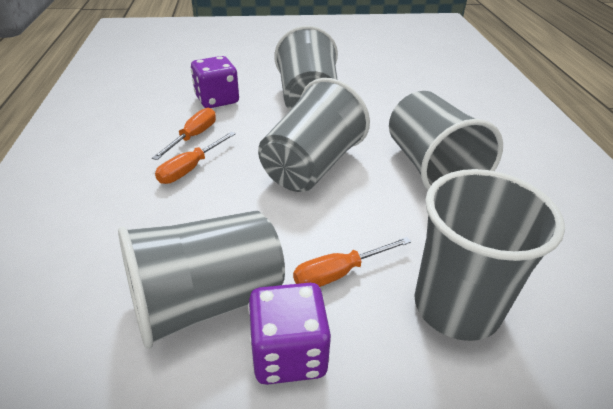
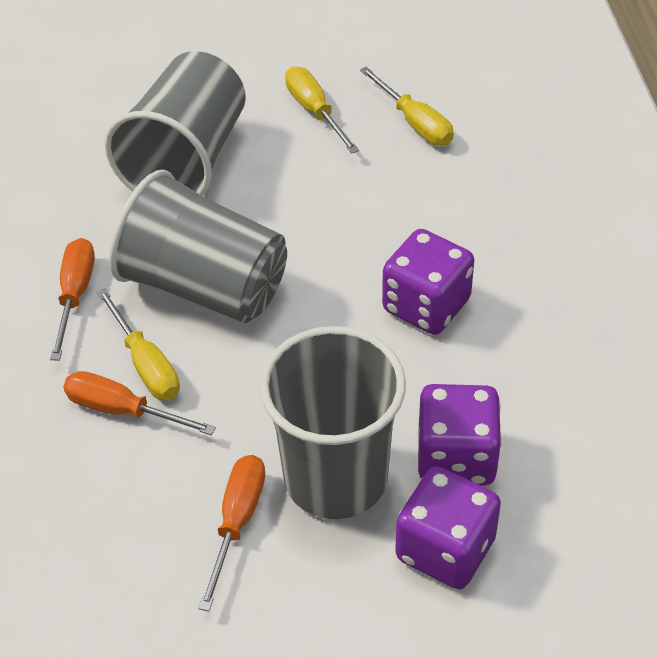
grey cup: 5 -> 3
purple dice: 2 -> 3
yellow screwdriver: 0 -> 3

